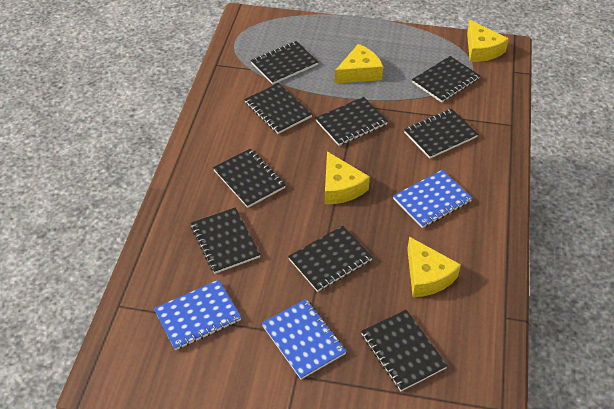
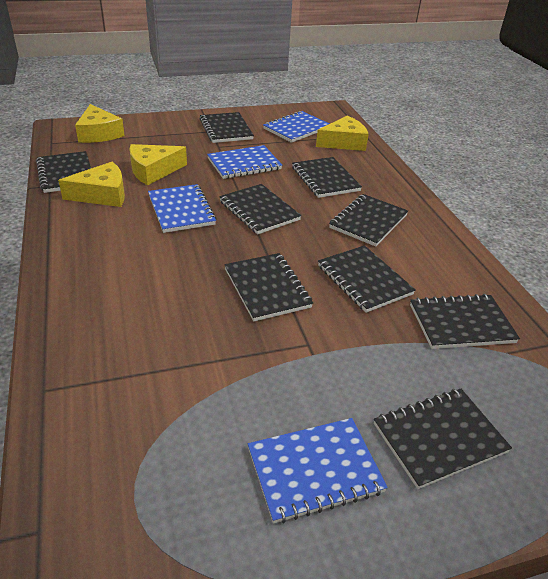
blue notebook: 3 -> 4

